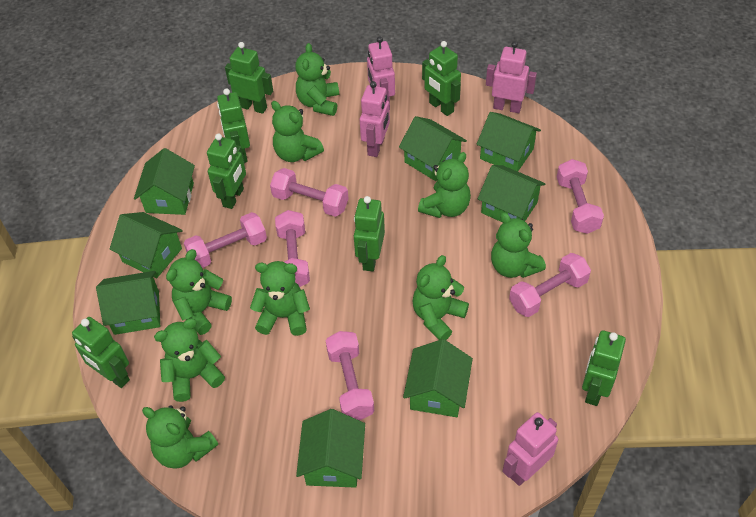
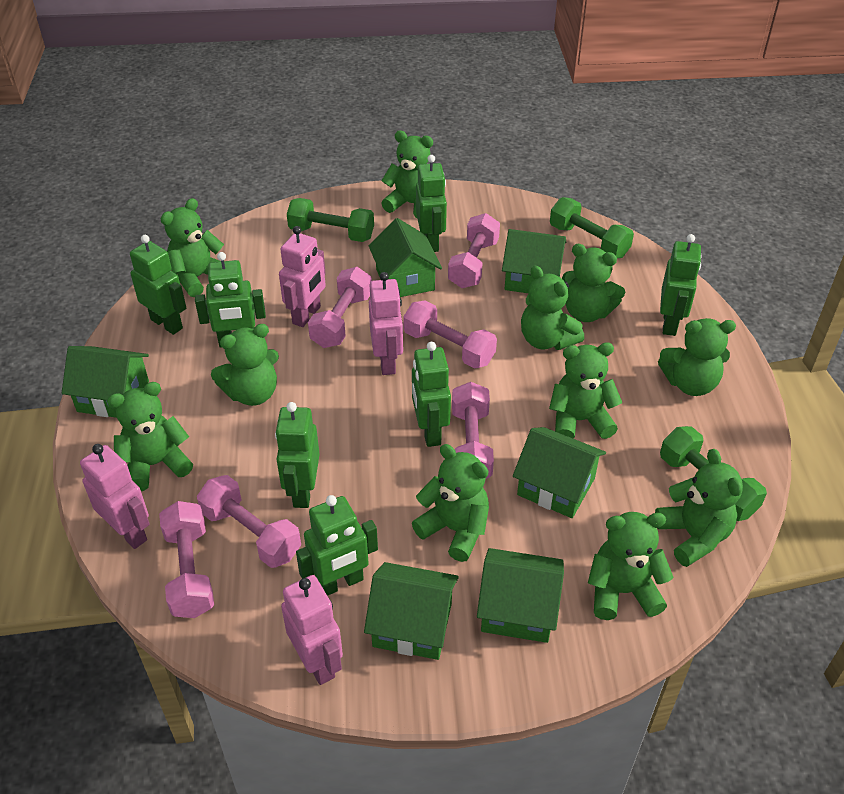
green dumbbell: 0 -> 3
green house: 8 -> 6
green teddy bear: 9 -> 11

